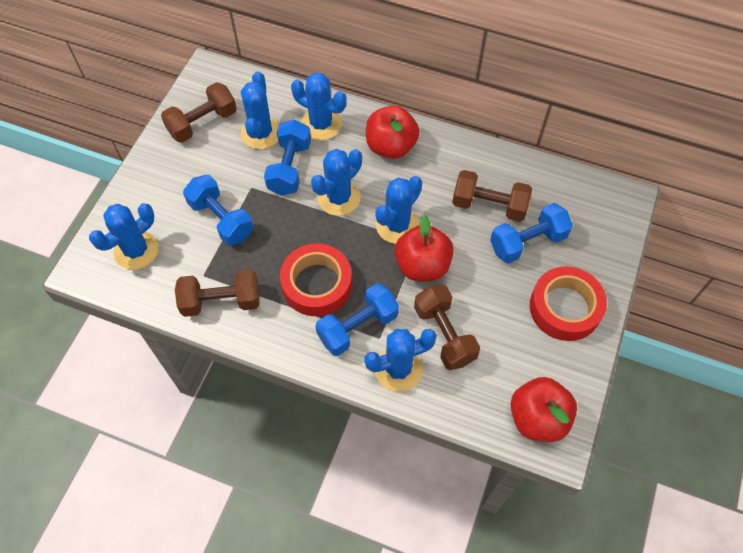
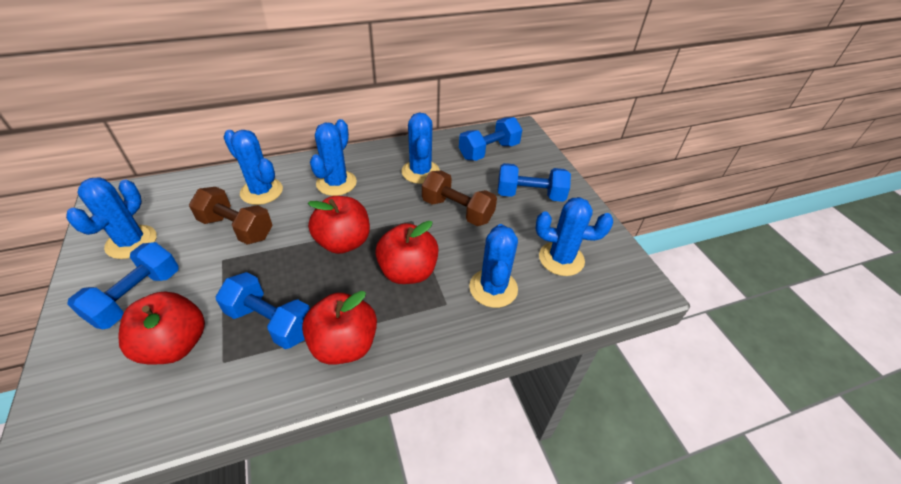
brown dumbbell: 4 -> 2
red apple: 3 -> 4
red tape: 2 -> 0

